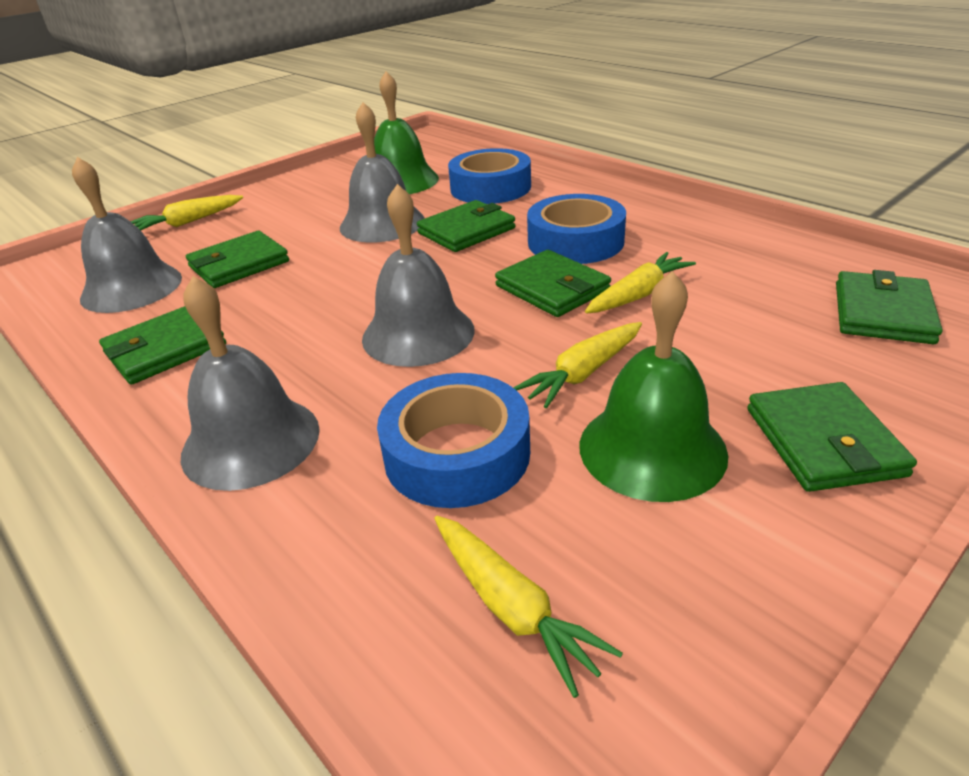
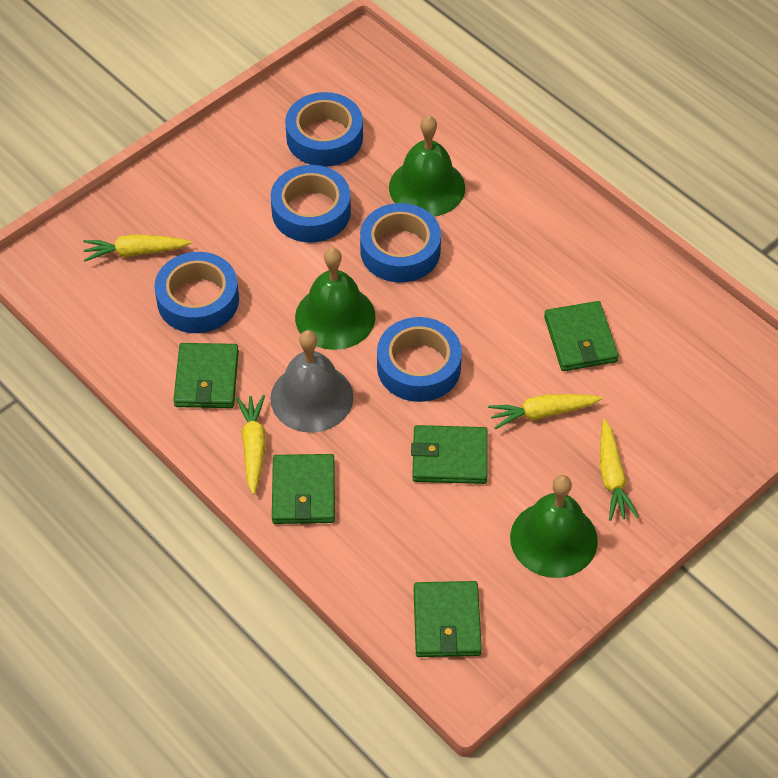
blue tape: 3 -> 5
green bell: 2 -> 3
green wallet: 6 -> 5
grey bell: 4 -> 1

